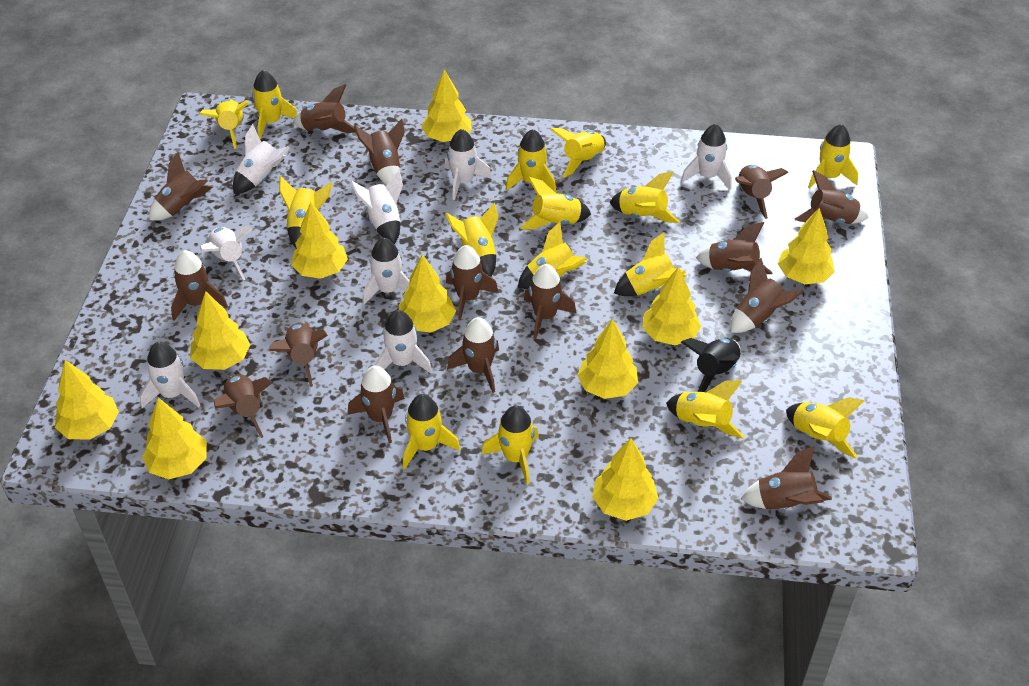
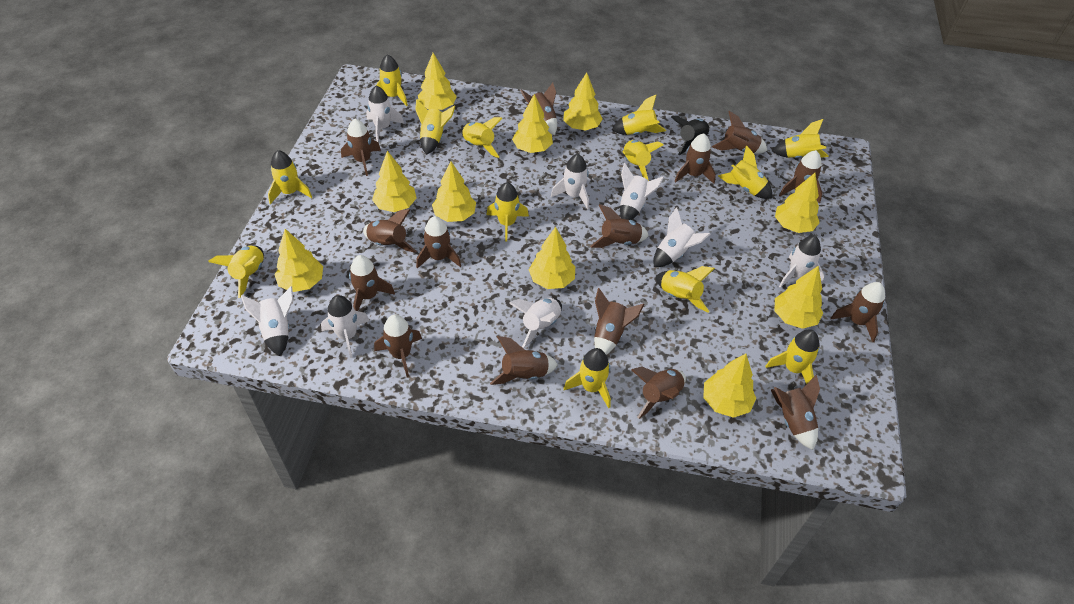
yellow rocket: 15 -> 13

